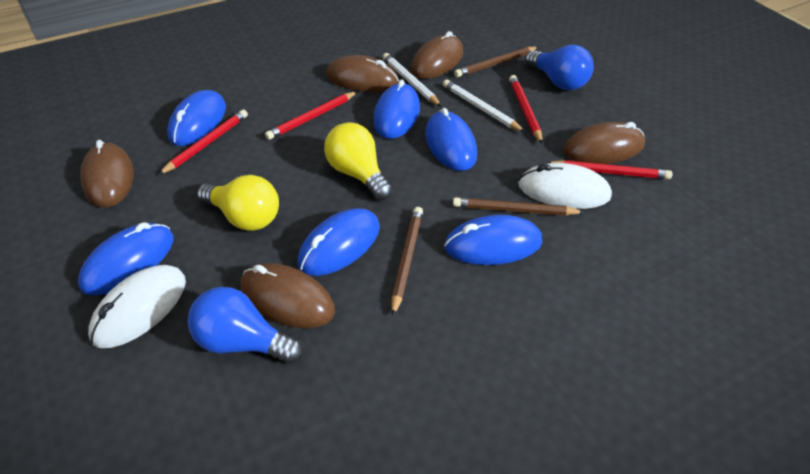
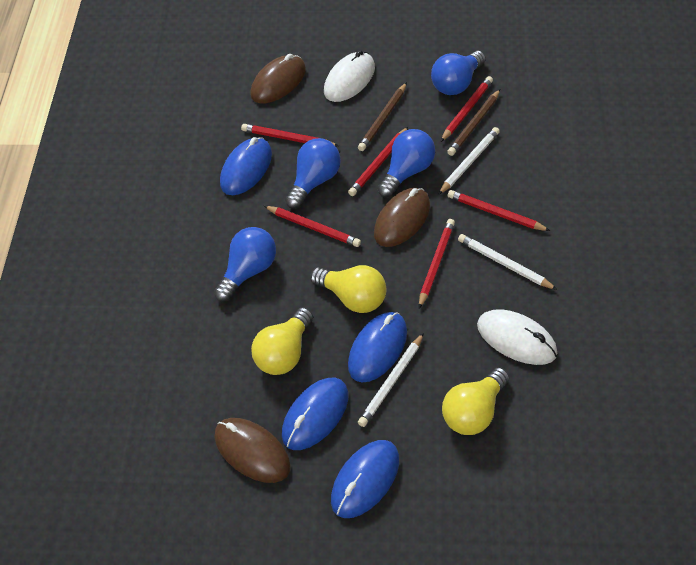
blue light bulb: 2 -> 4
blue mouse: 6 -> 4
brown mouse: 5 -> 3
brown pencil: 3 -> 2
red pencil: 4 -> 6
white pencil: 2 -> 3
yellow light bulb: 2 -> 3

